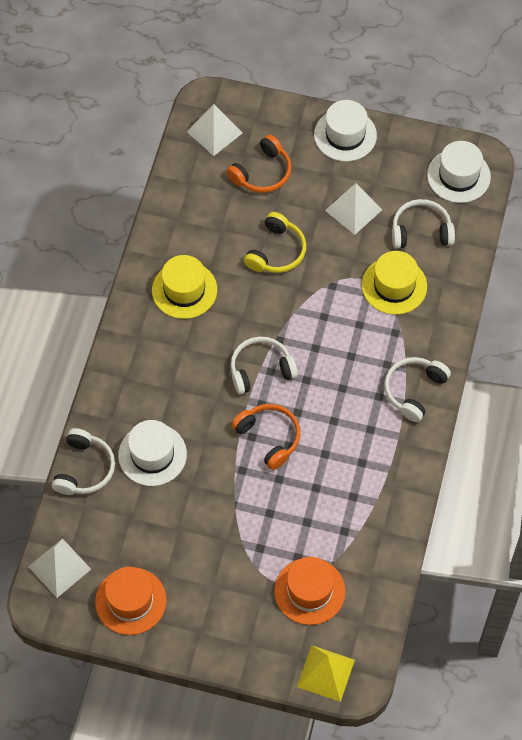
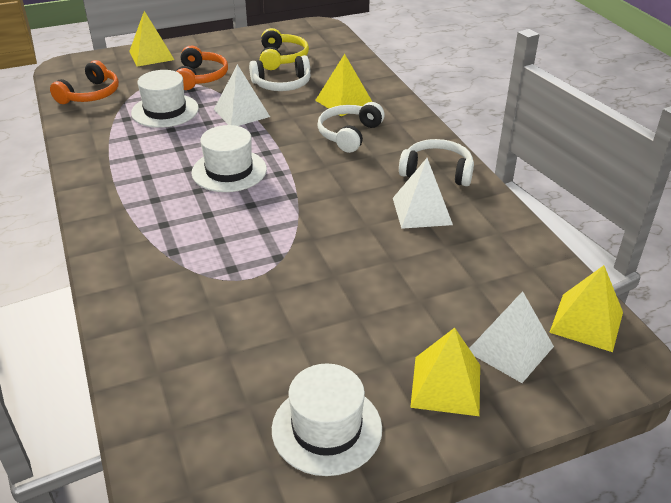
orange hat: 2 -> 0
white headphones: 4 -> 3
yellow hat: 2 -> 0
yellow pyramid: 1 -> 4

